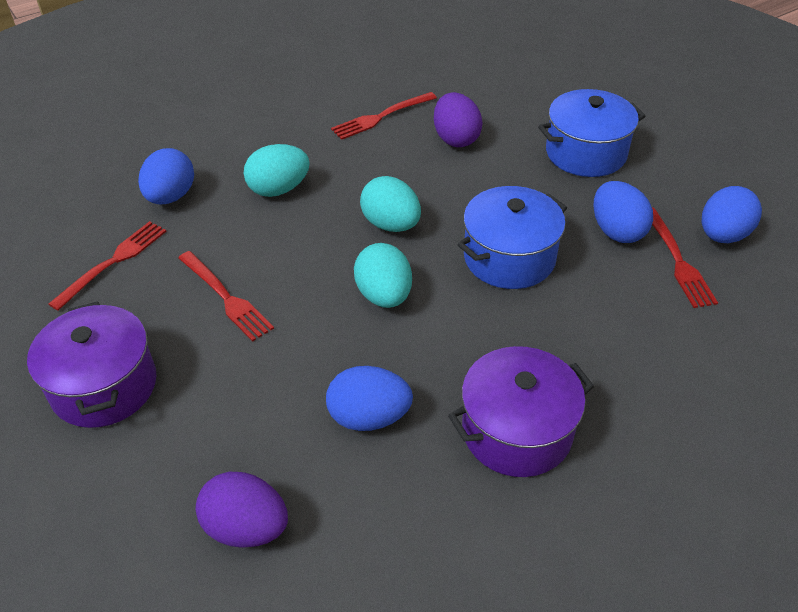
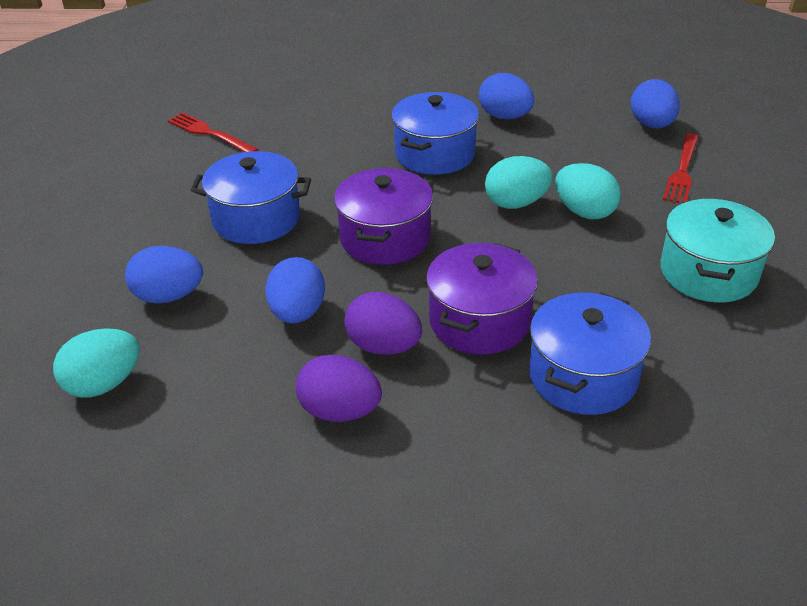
blue pot: 2 -> 3
red fork: 4 -> 2
turquoise pot: 0 -> 1

